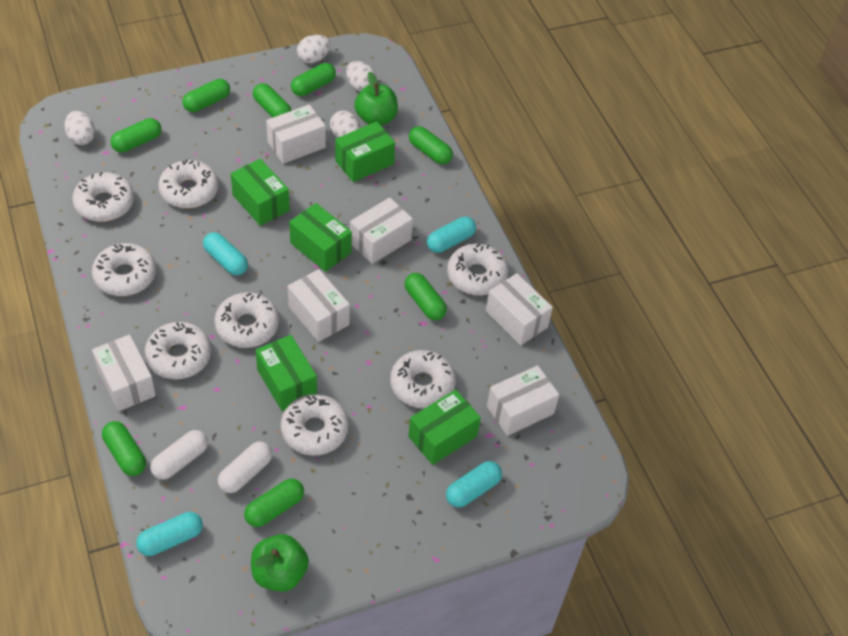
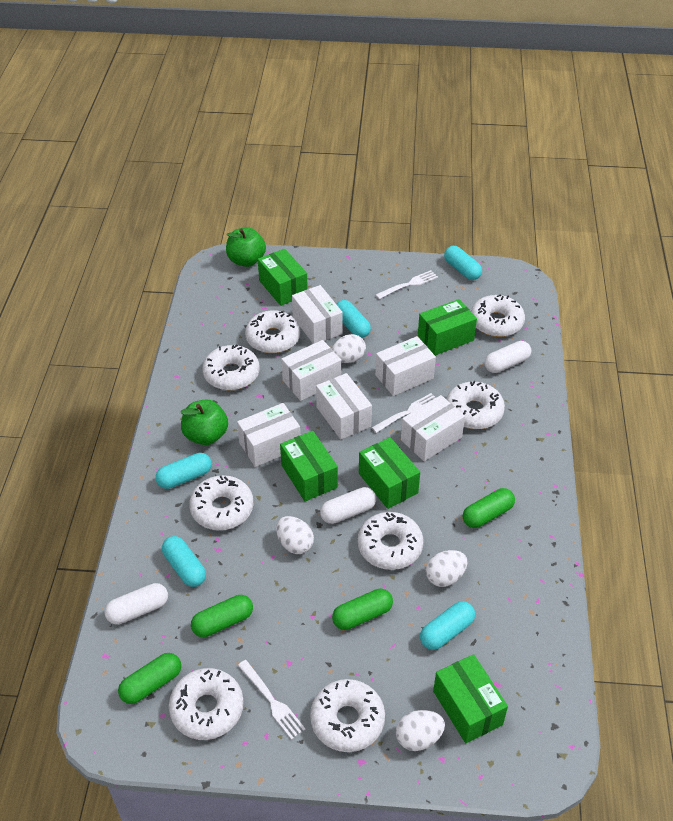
green capsule: 8 -> 4
turquoise capsule: 4 -> 5
white capsule: 2 -> 3
white fork: 0 -> 3

